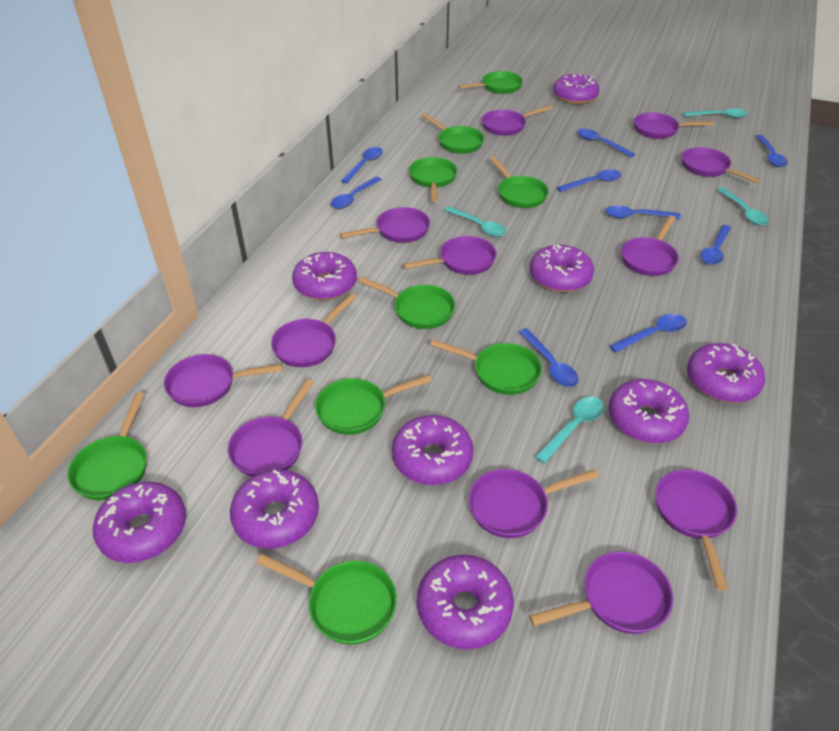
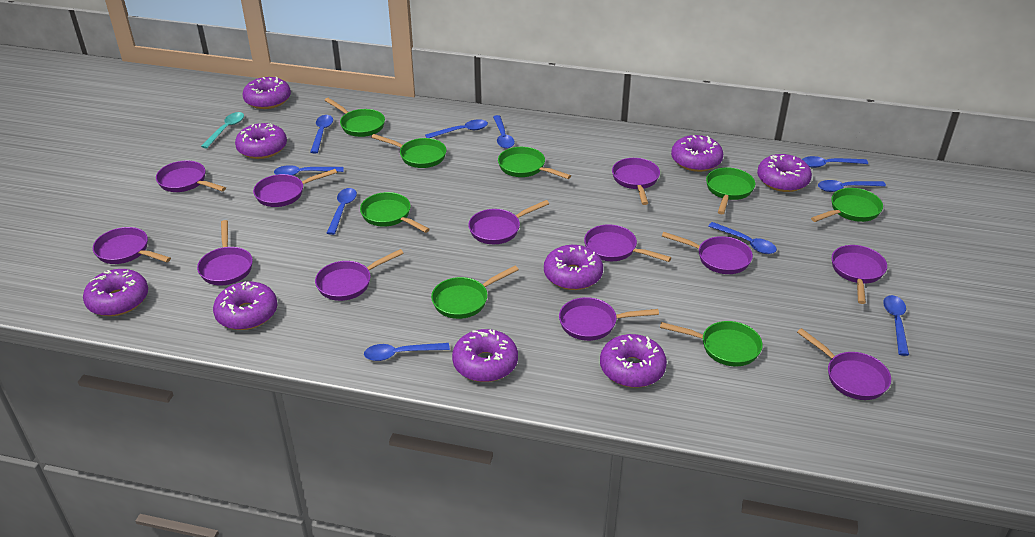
blue spoon: 9 -> 10
green pan: 9 -> 8
turquoise spoon: 4 -> 1

